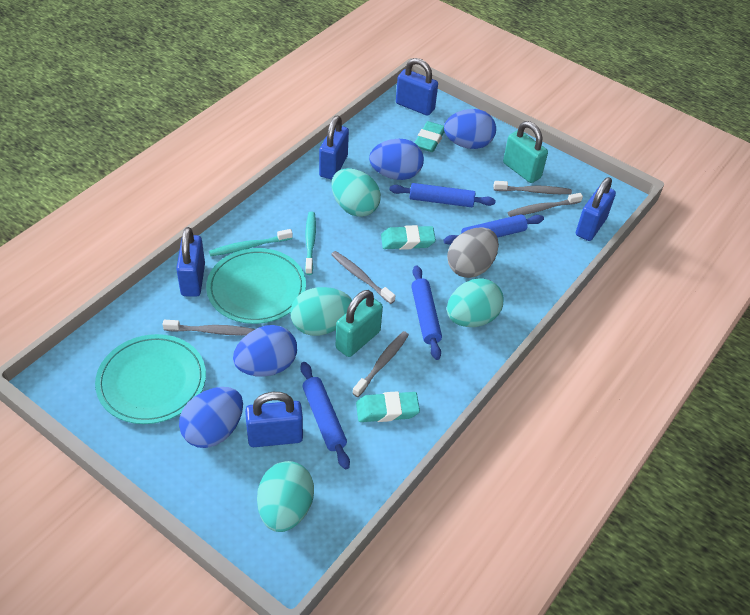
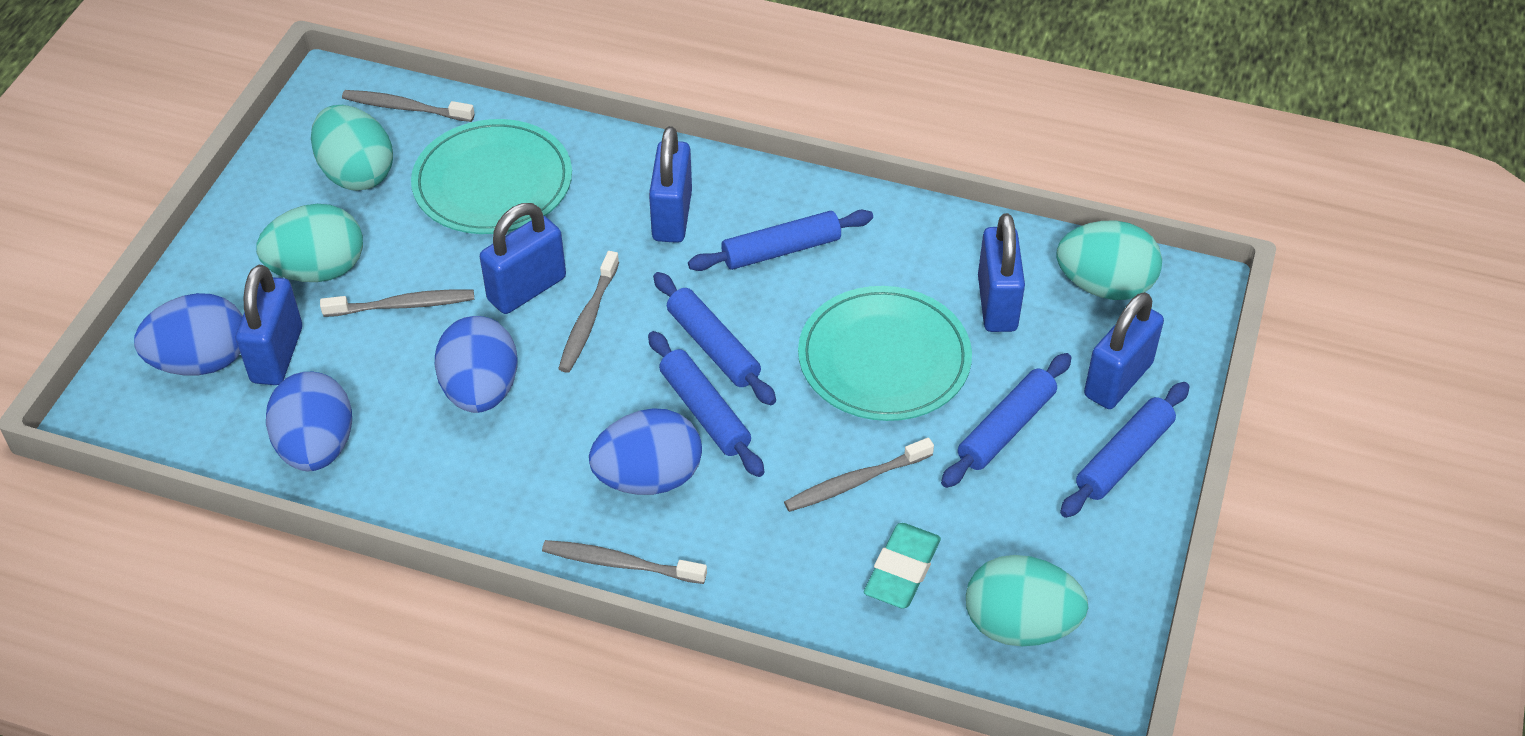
blue rolling pin: 4 -> 5
grey egg: 1 -> 0
turquoise eraser: 3 -> 1
turquoise padlock: 2 -> 0
turquoise toothbrush: 2 -> 0

